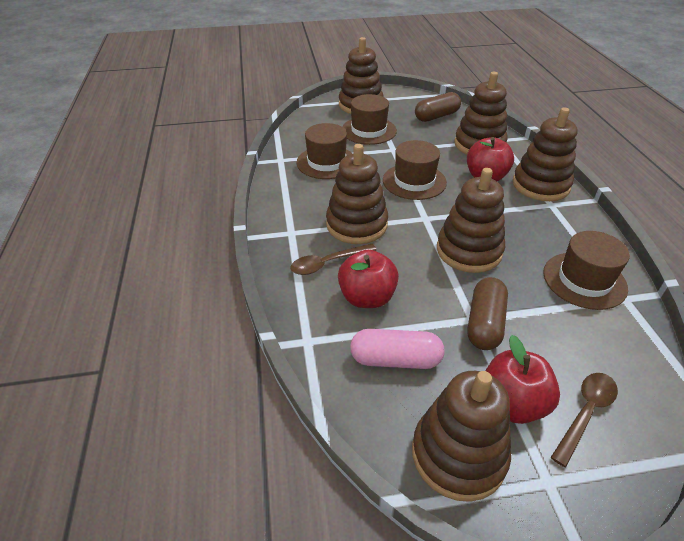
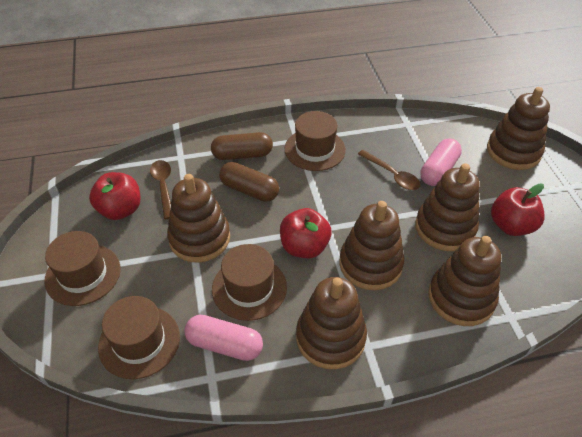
pink capsule: 1 -> 2

